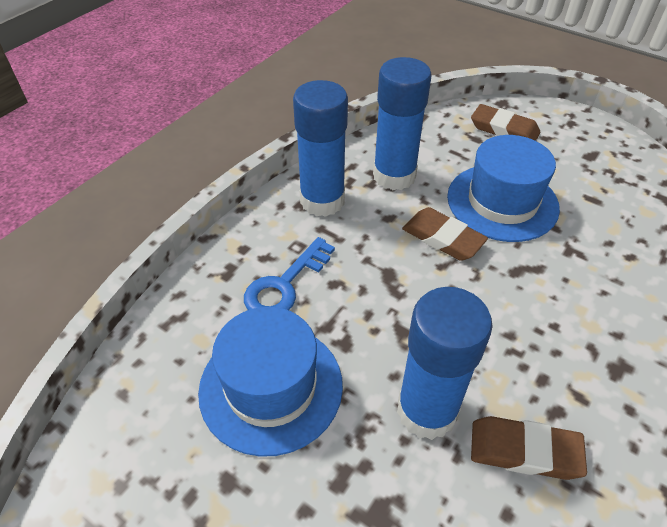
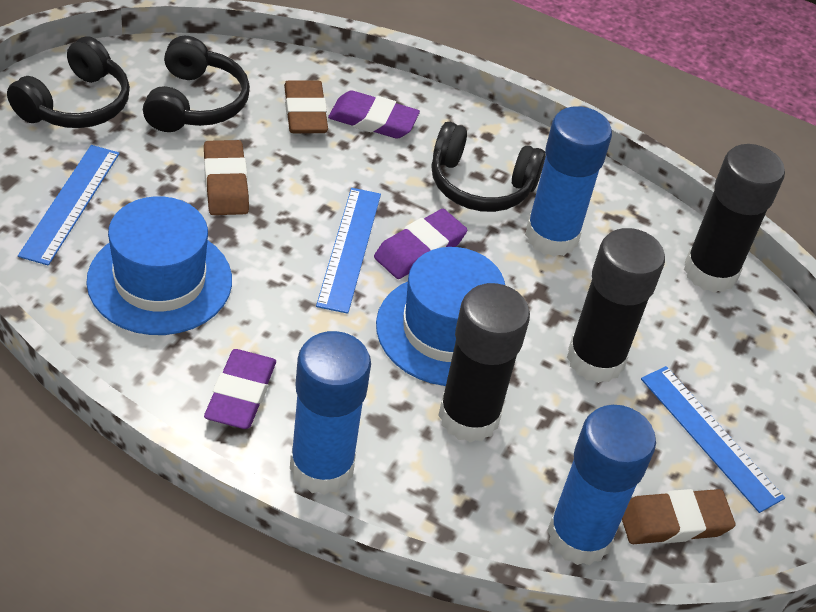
black glue stick: 0 -> 3
black headphones: 0 -> 3
blue key: 1 -> 0
blue ruler: 0 -> 3
purple eraser: 0 -> 3

